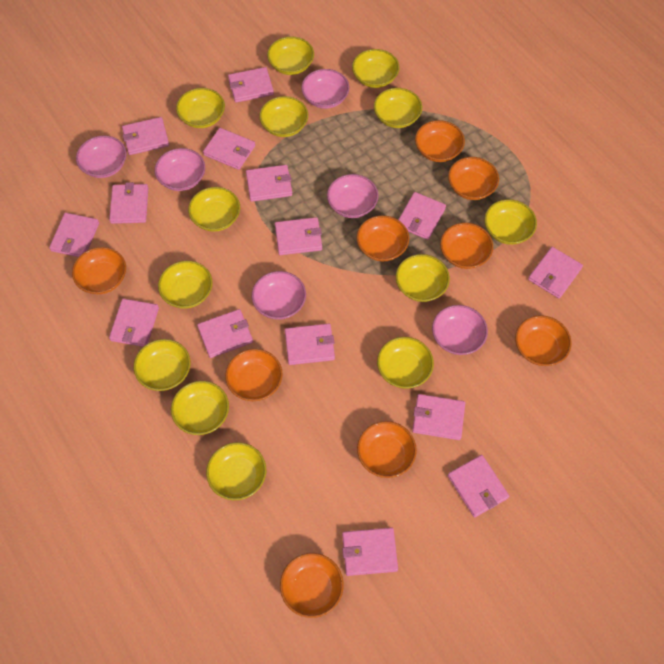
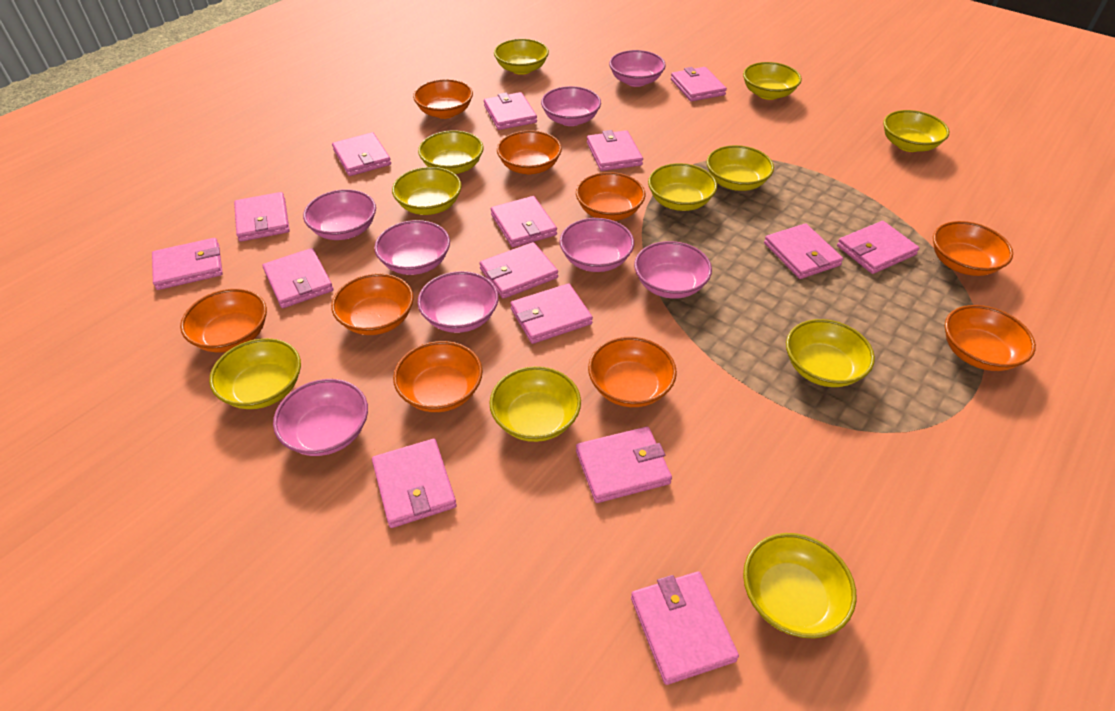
pink bowl: 6 -> 8
yellow bowl: 13 -> 11

